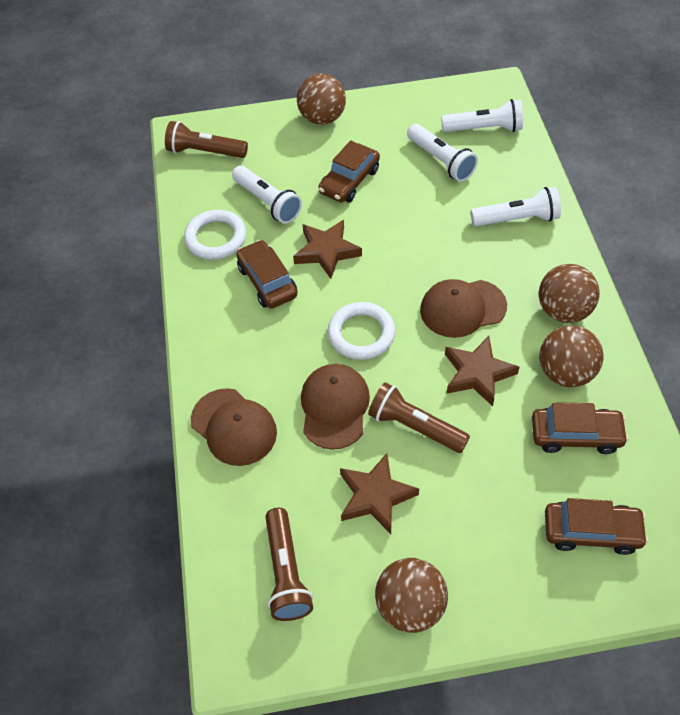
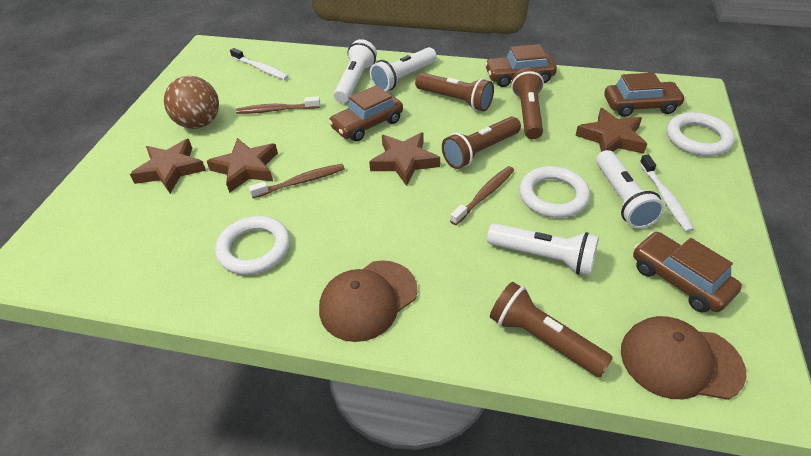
brown ball: 4 -> 1
brown cap: 3 -> 2
brown flashlight: 3 -> 4
brown star: 3 -> 4
brown toothbrush: 0 -> 3
white ring: 2 -> 3
white toothbrush: 0 -> 2

